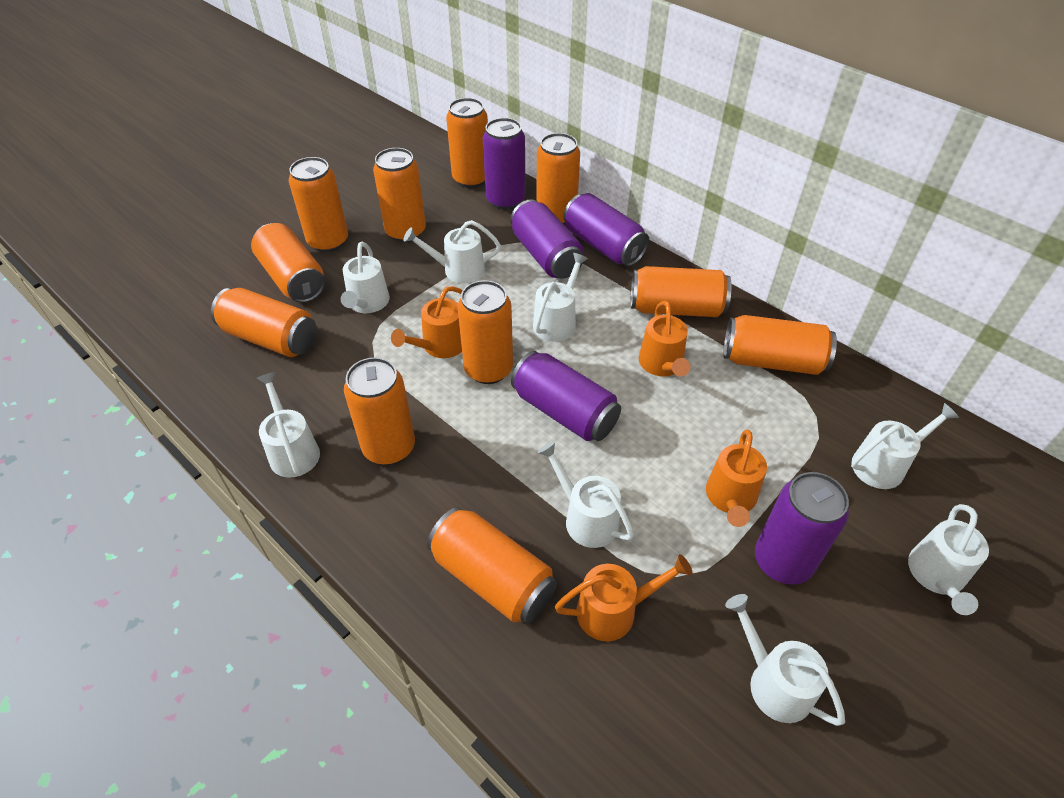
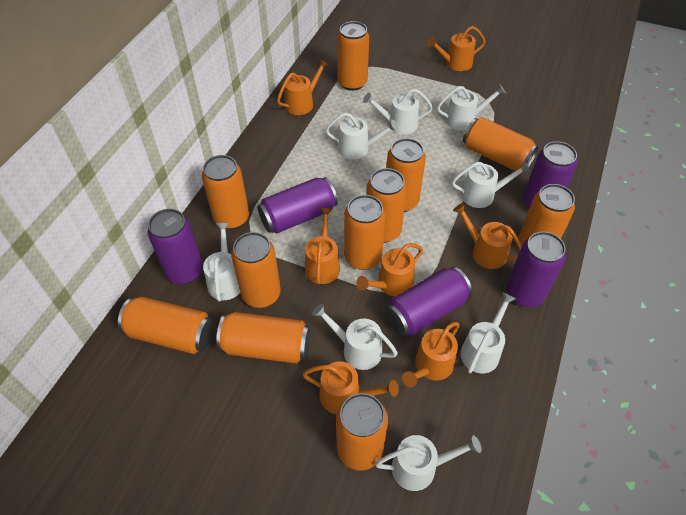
orange watering can: 4 -> 7

